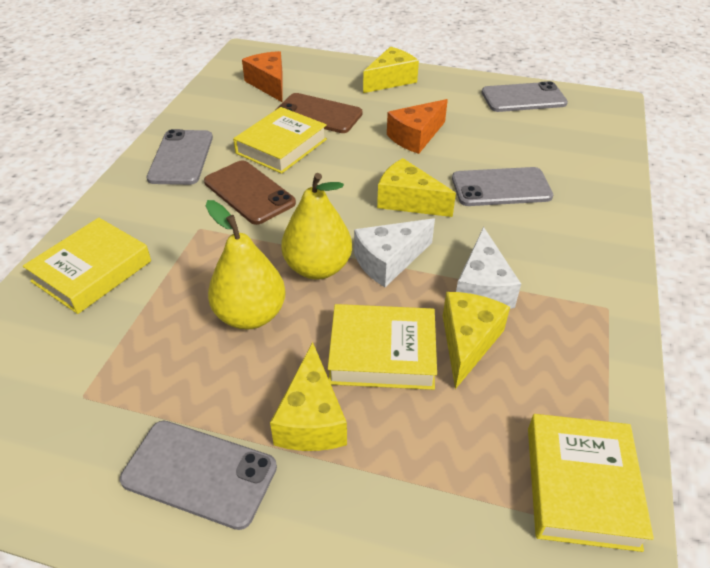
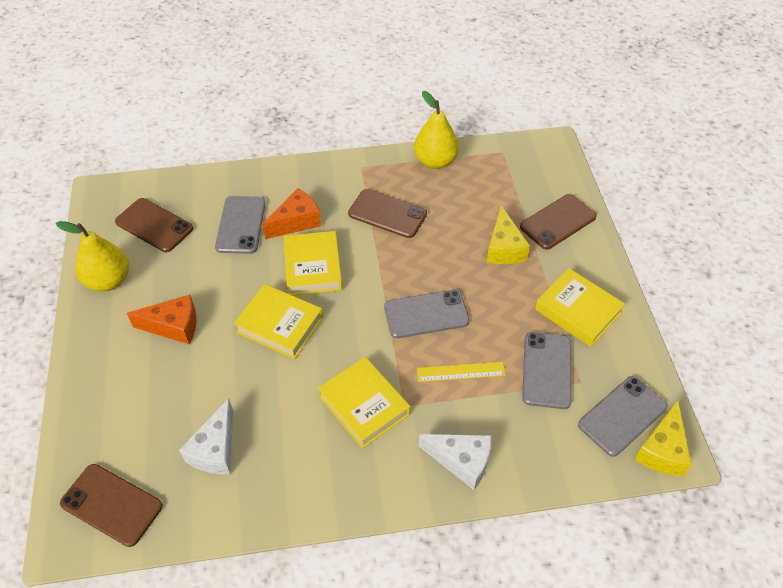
brown phone: 2 -> 4
yellow cheese: 4 -> 2
yellow ruler: 0 -> 1

